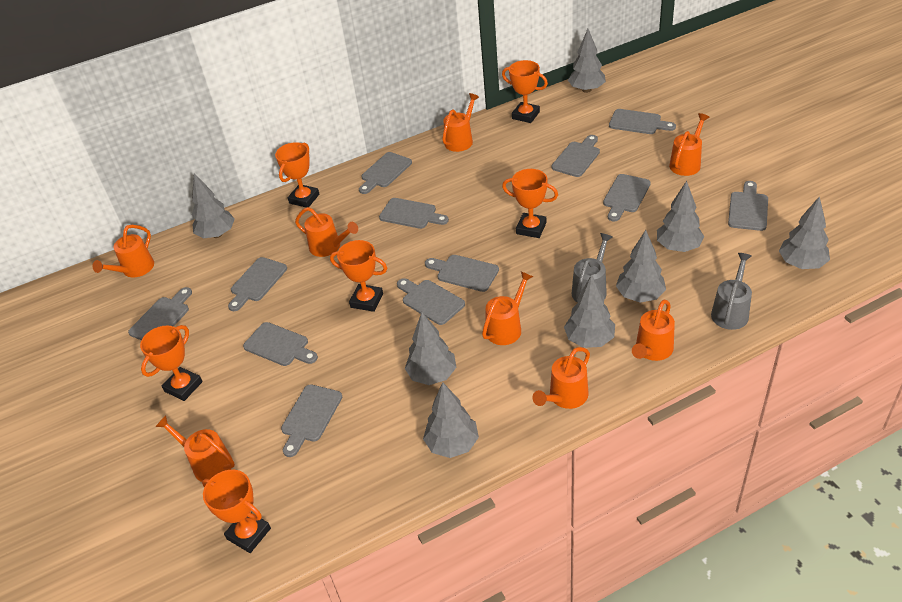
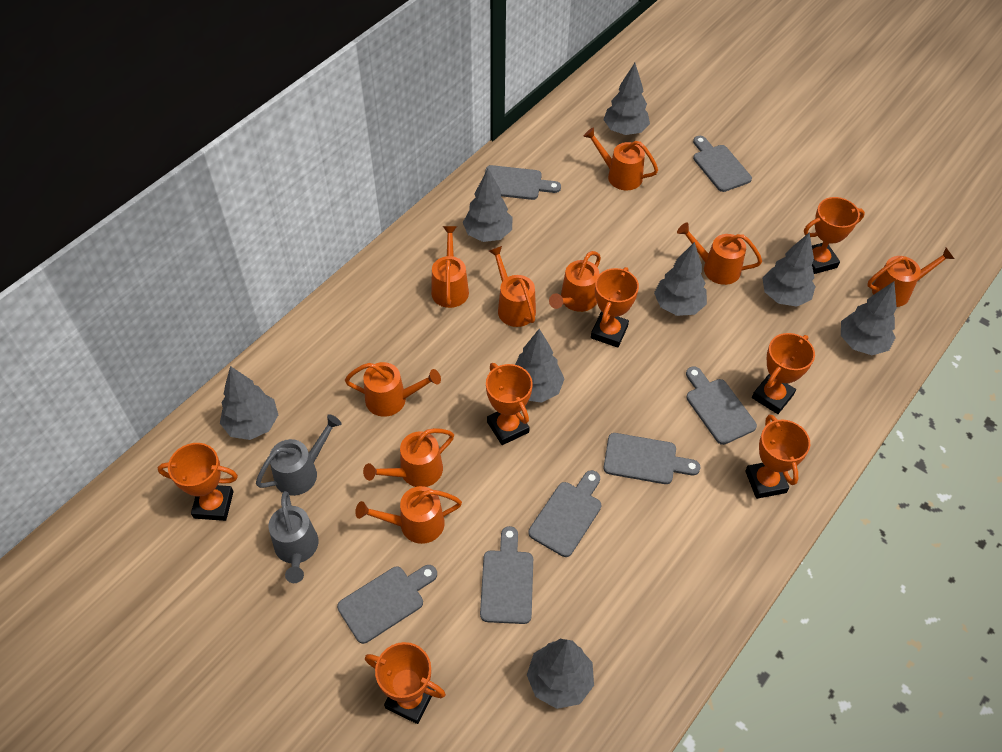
grey cutting board: 12 -> 7
orange trophy: 6 -> 7
orange watering can: 8 -> 9

